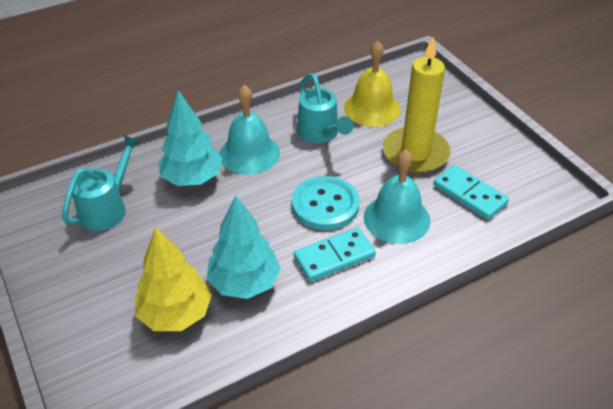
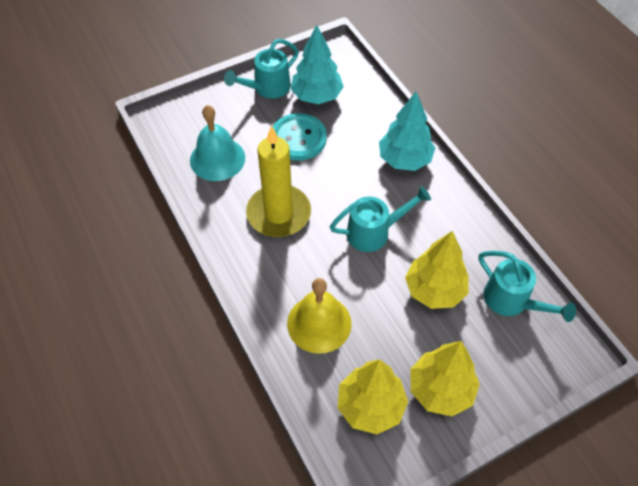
turquoise bell: 2 -> 1
turquoise domino: 2 -> 0
turquoise watering can: 2 -> 3
yellow tree: 1 -> 3

